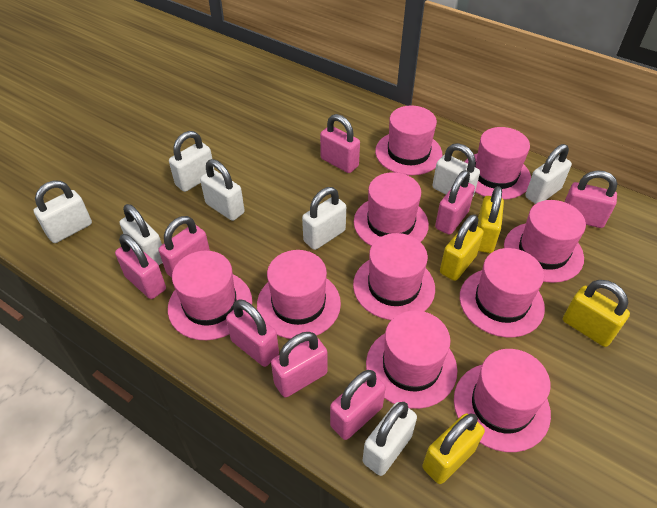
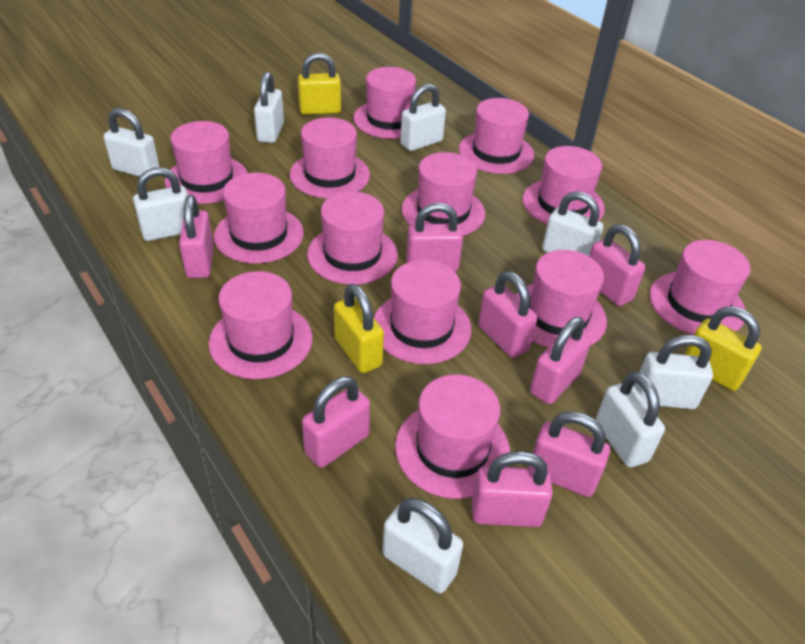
pink hat: 10 -> 13
yellow padlock: 4 -> 3

